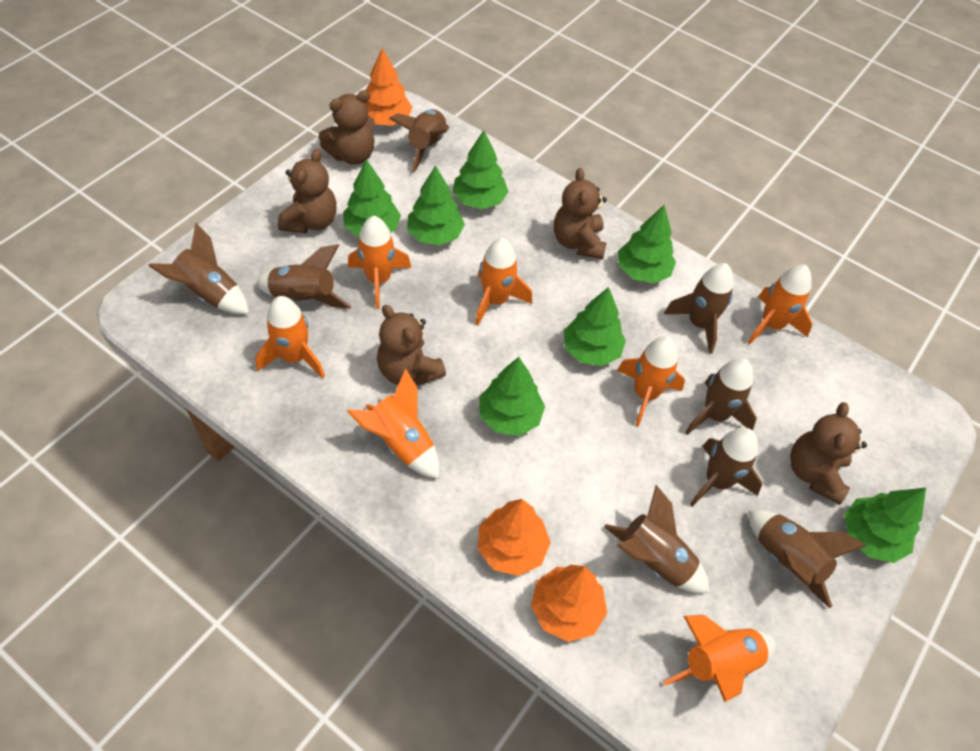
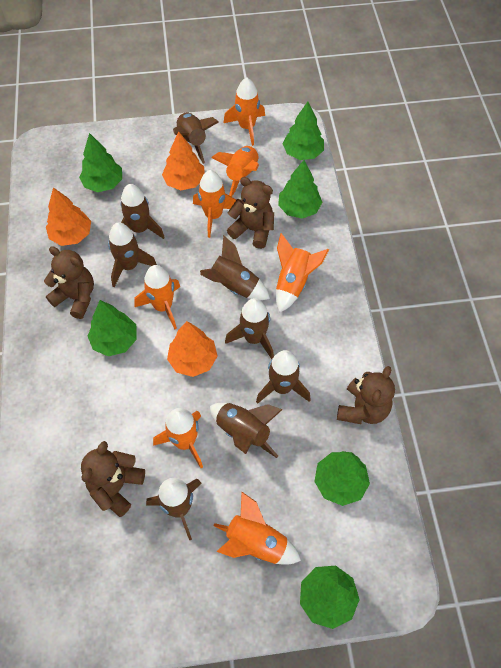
brown teddy bear: 5 -> 4
green tree: 7 -> 6

